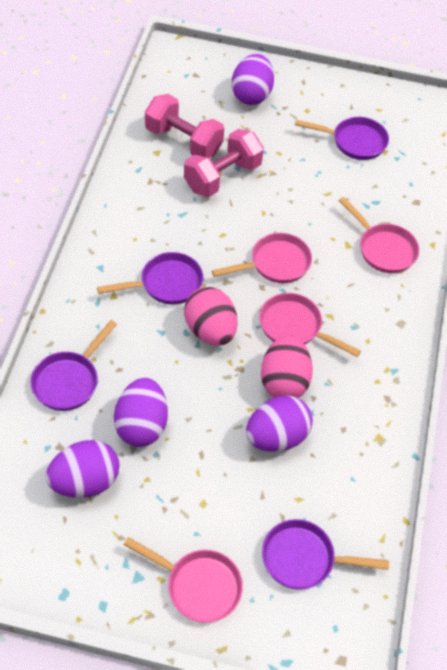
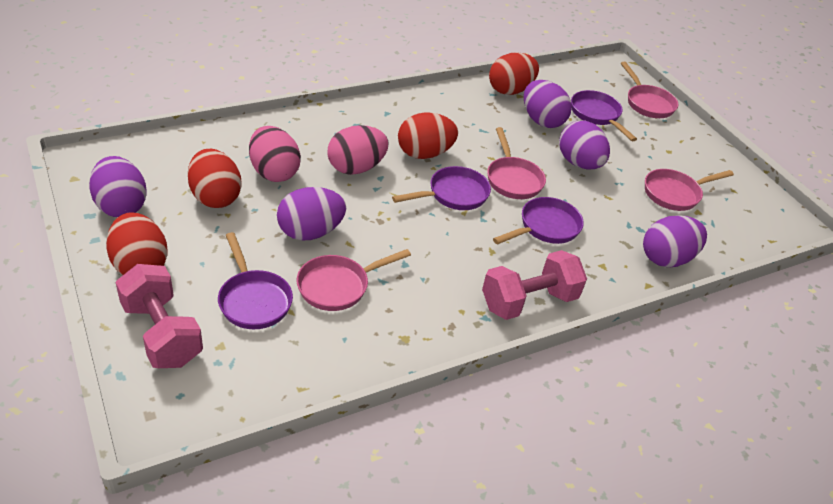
purple egg: 4 -> 5
red egg: 0 -> 4

